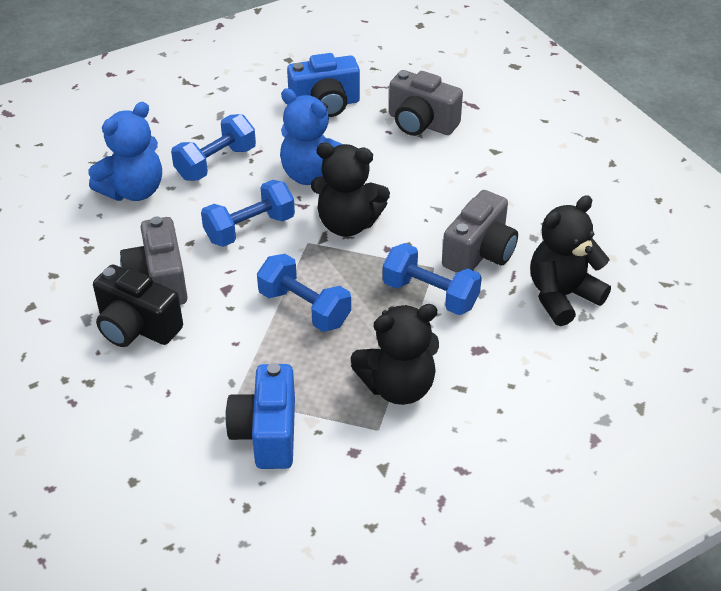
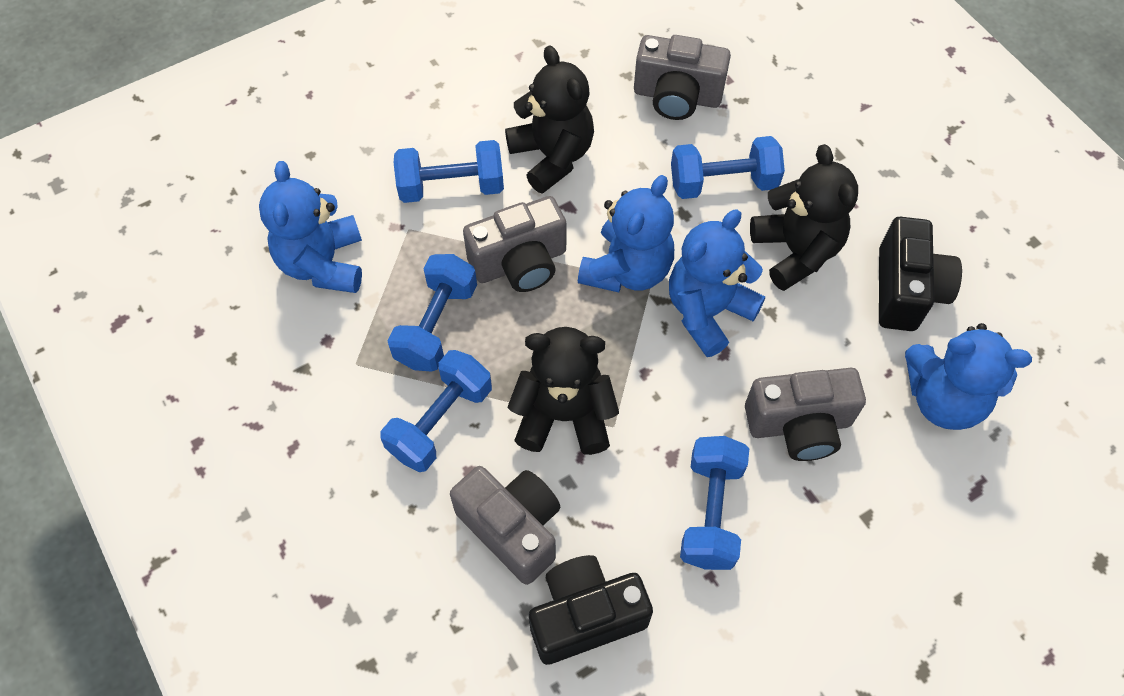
black camera: 1 -> 2
blue camera: 2 -> 0
blue dumbbell: 4 -> 5
blue teddy bear: 2 -> 4
grey camera: 3 -> 4

